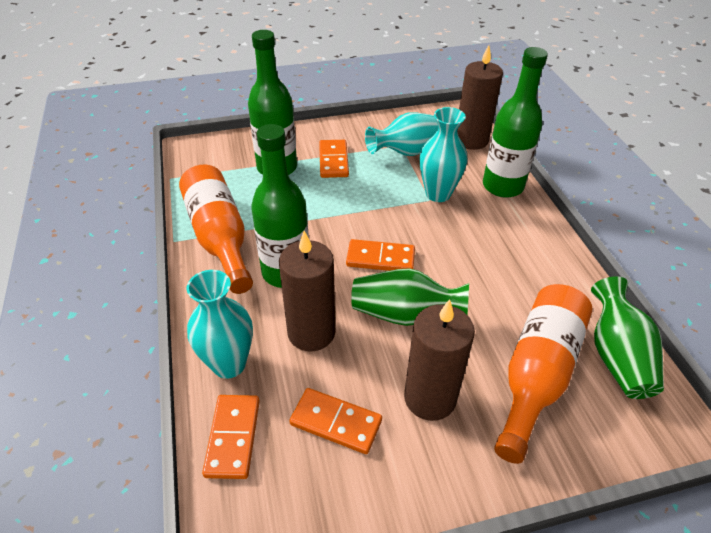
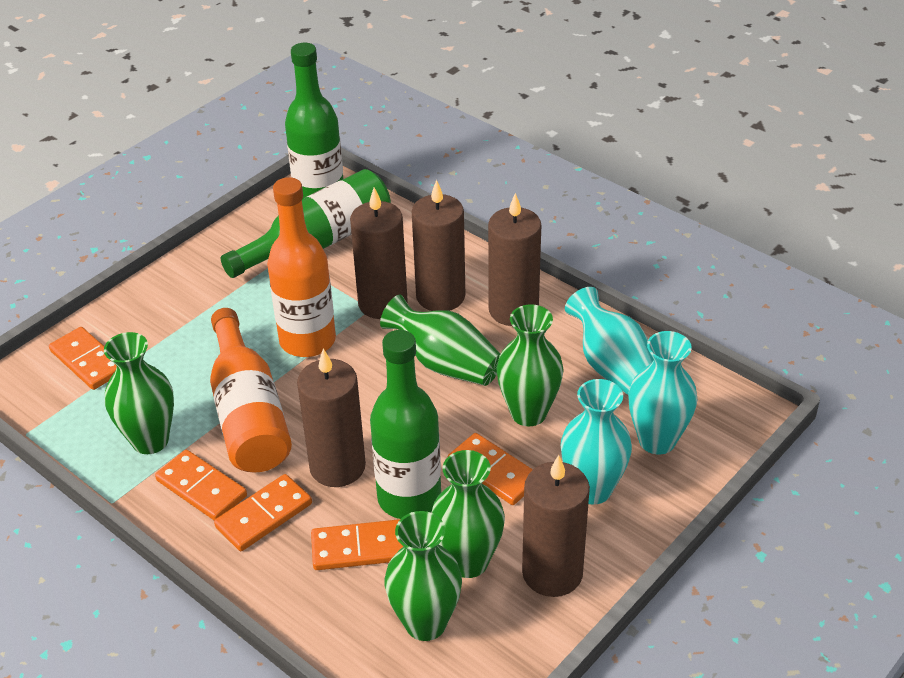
brown candle: 3 -> 5
green vase: 2 -> 5
orange domino: 4 -> 5

